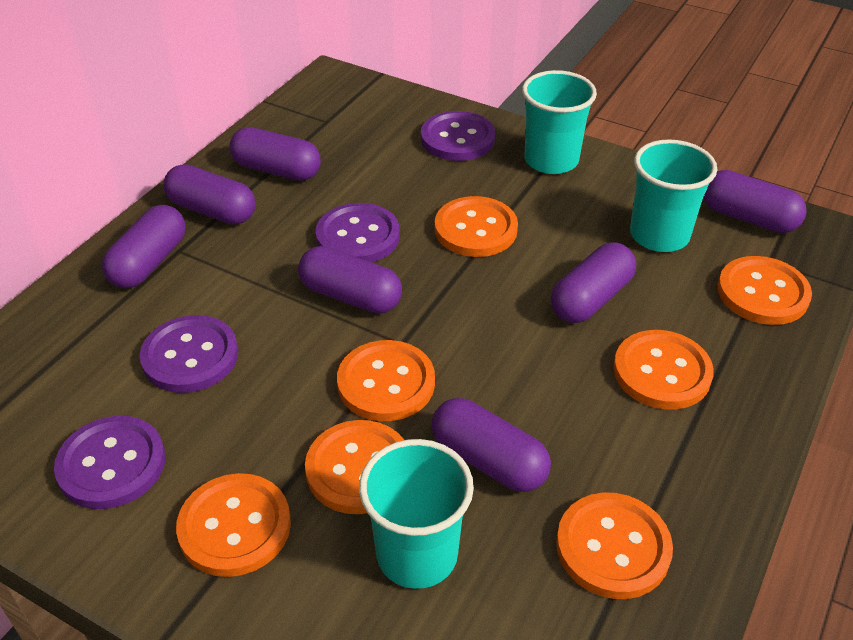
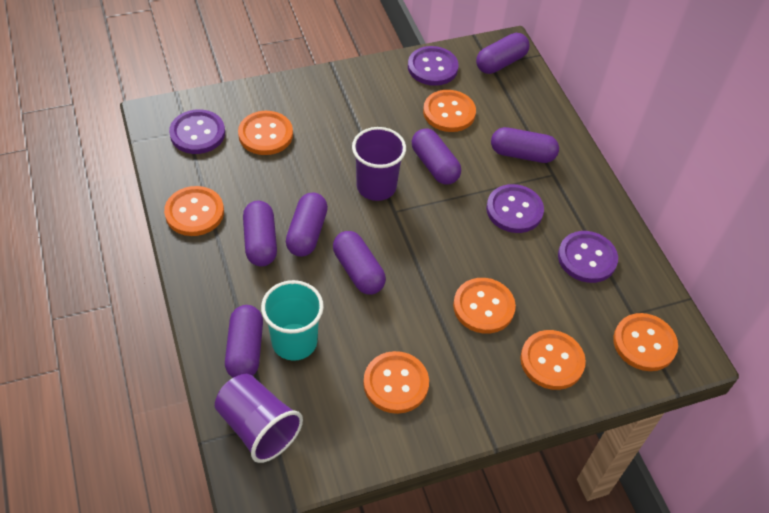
purple cup: 0 -> 2
turquoise cup: 3 -> 1

